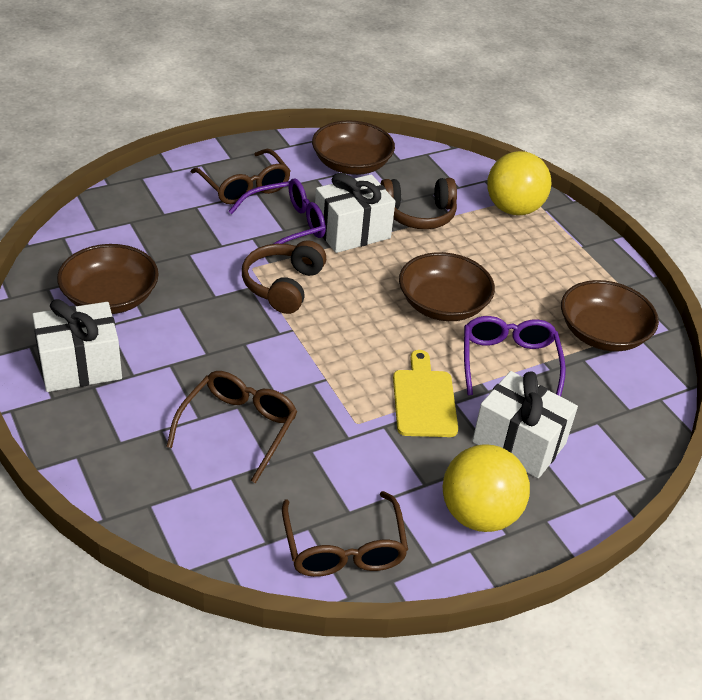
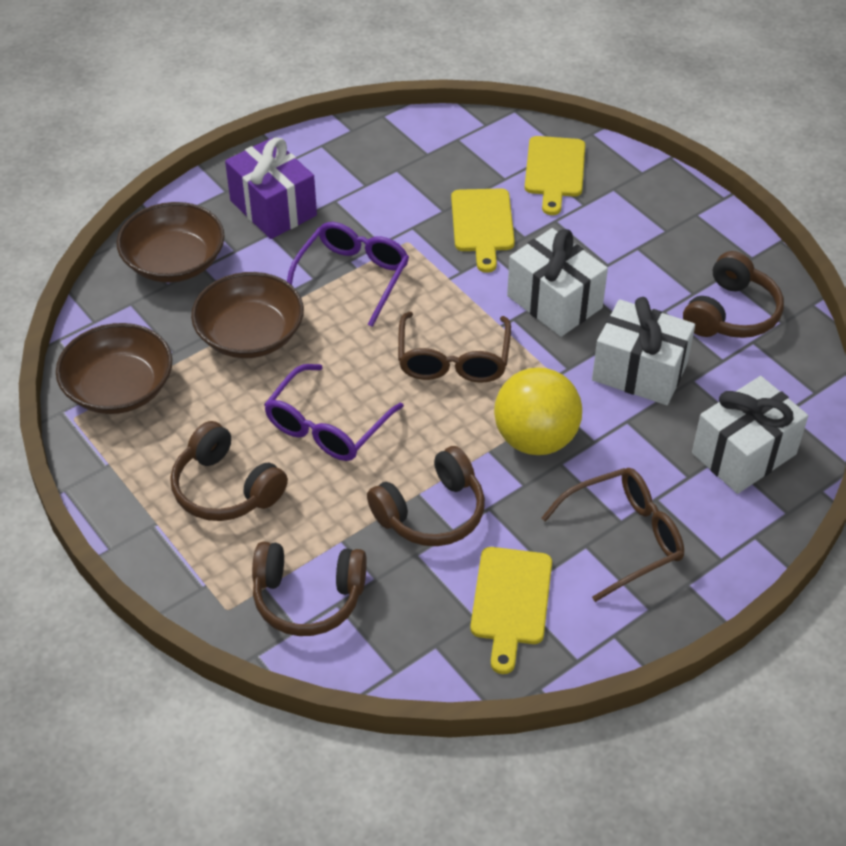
brown bowl: 4 -> 3
brown glasses: 3 -> 2
brown headphones: 2 -> 4
purple gift: 0 -> 1
yellow ball: 2 -> 1
yellow cutting board: 1 -> 3

